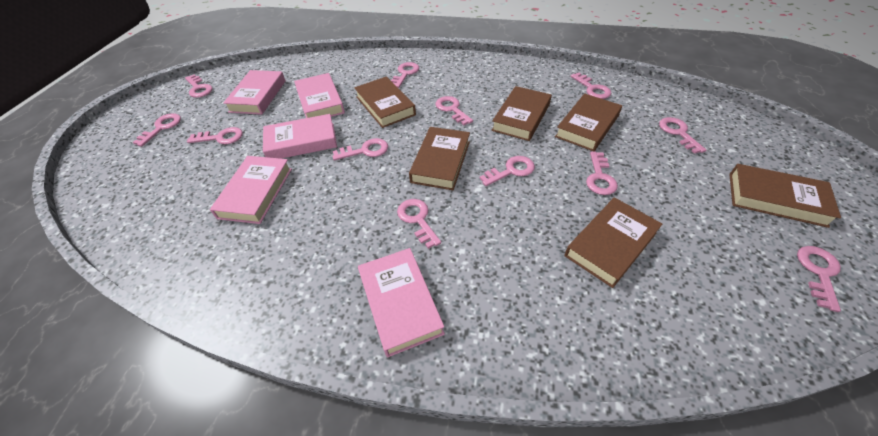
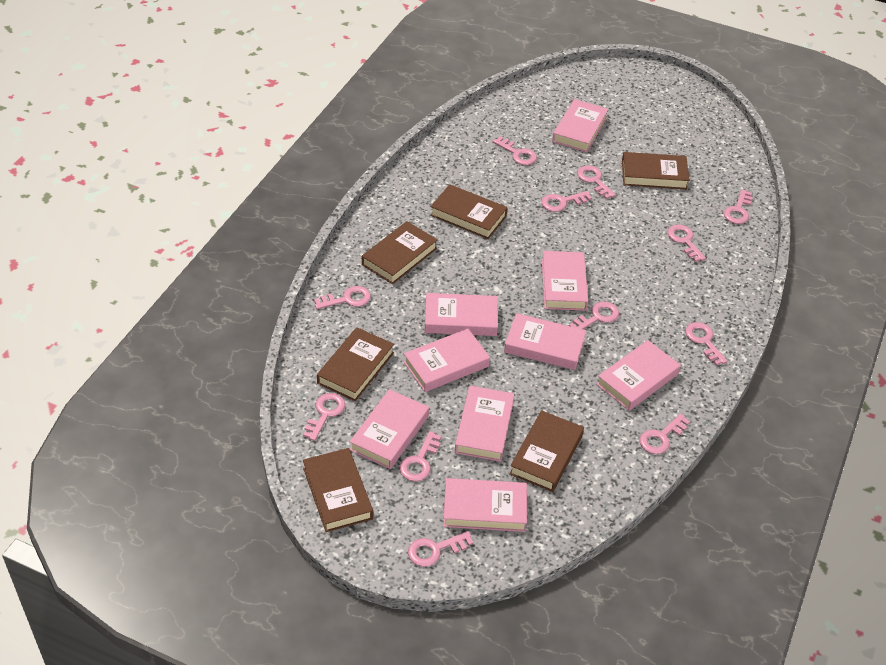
pink book: 5 -> 9

